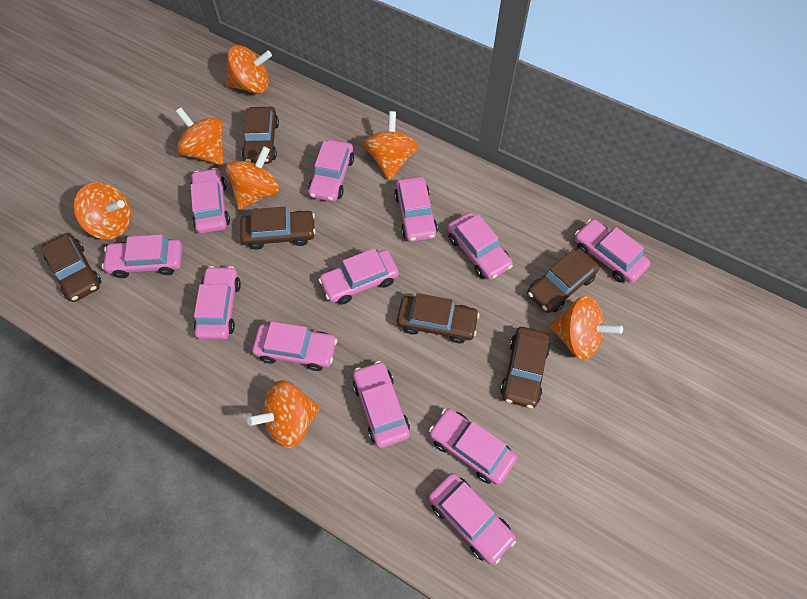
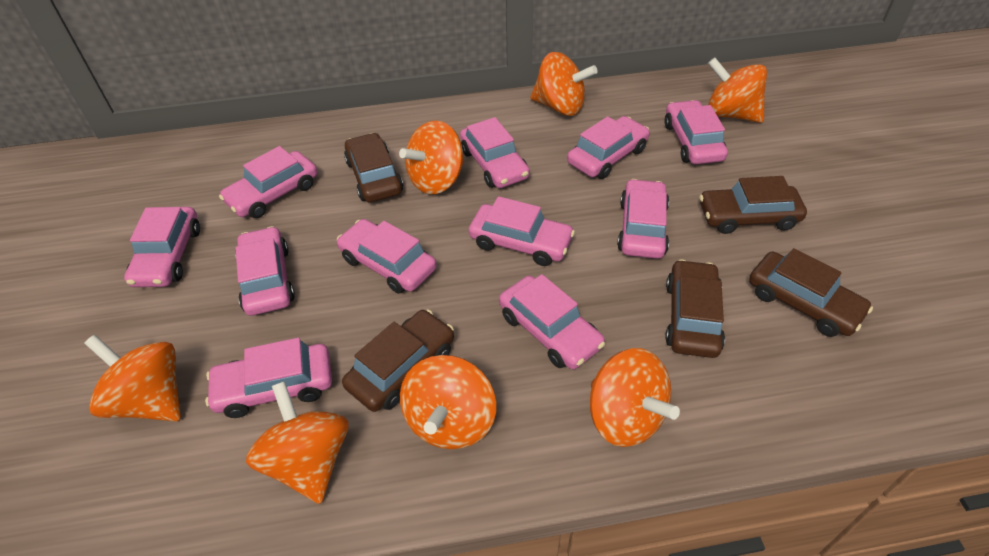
brown car: 6 -> 5
pink car: 12 -> 11

